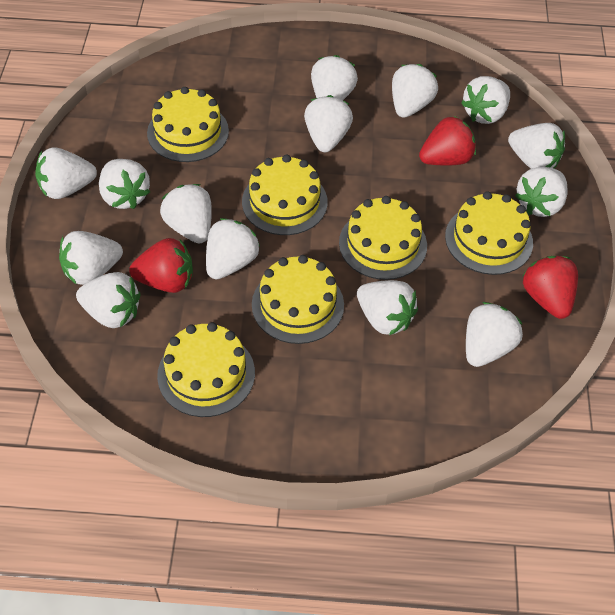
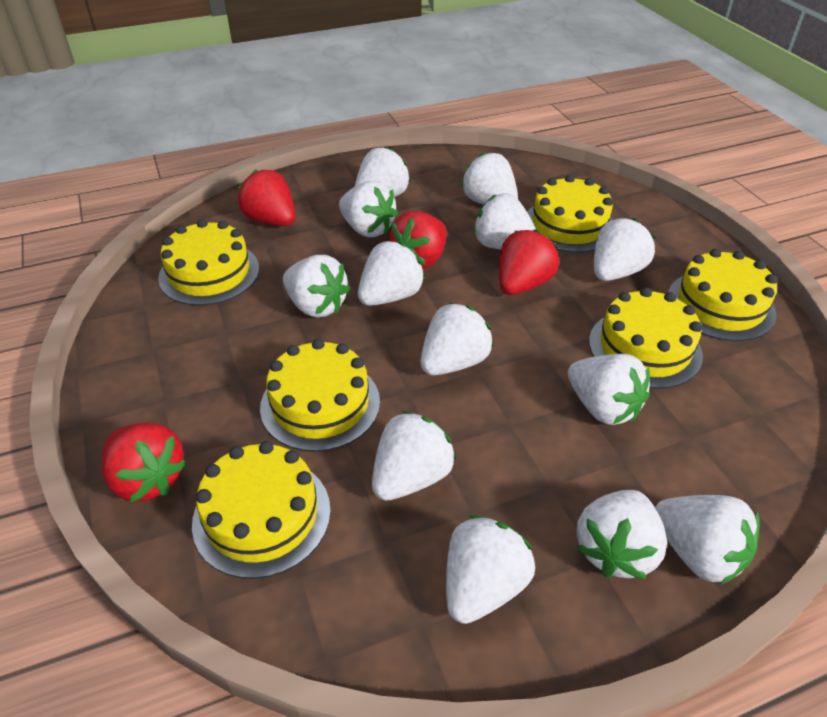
red strawberry: 3 -> 4
white strawberry: 14 -> 13

